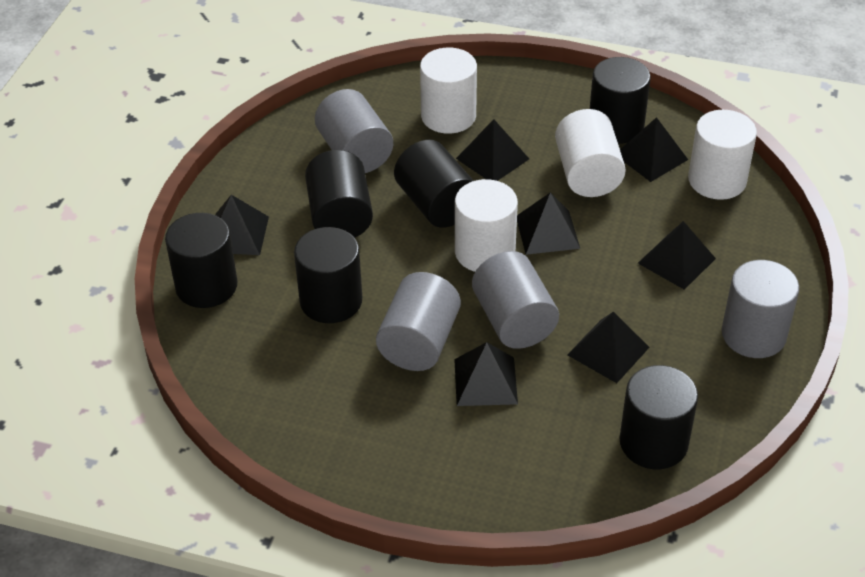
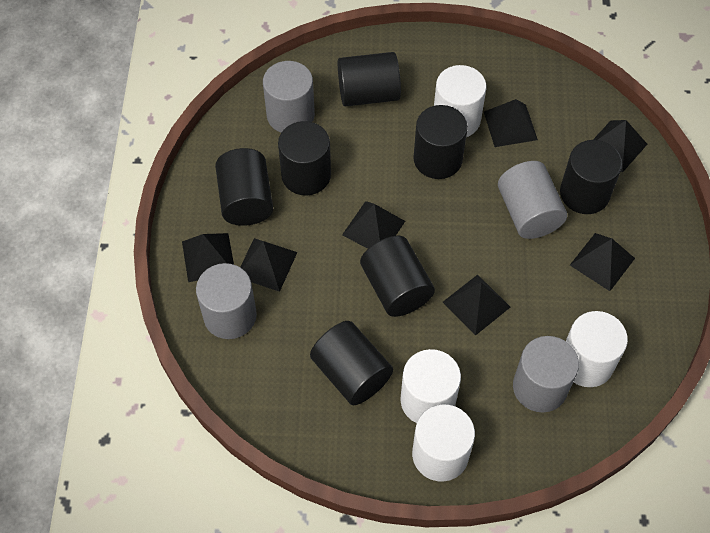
black cylinder: 6 -> 7

